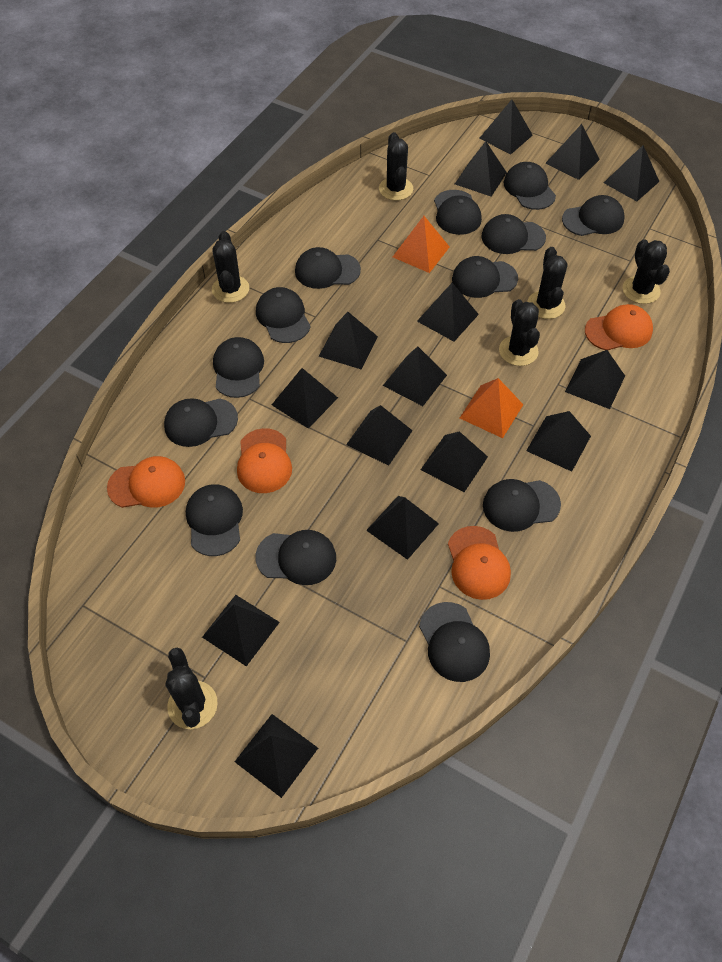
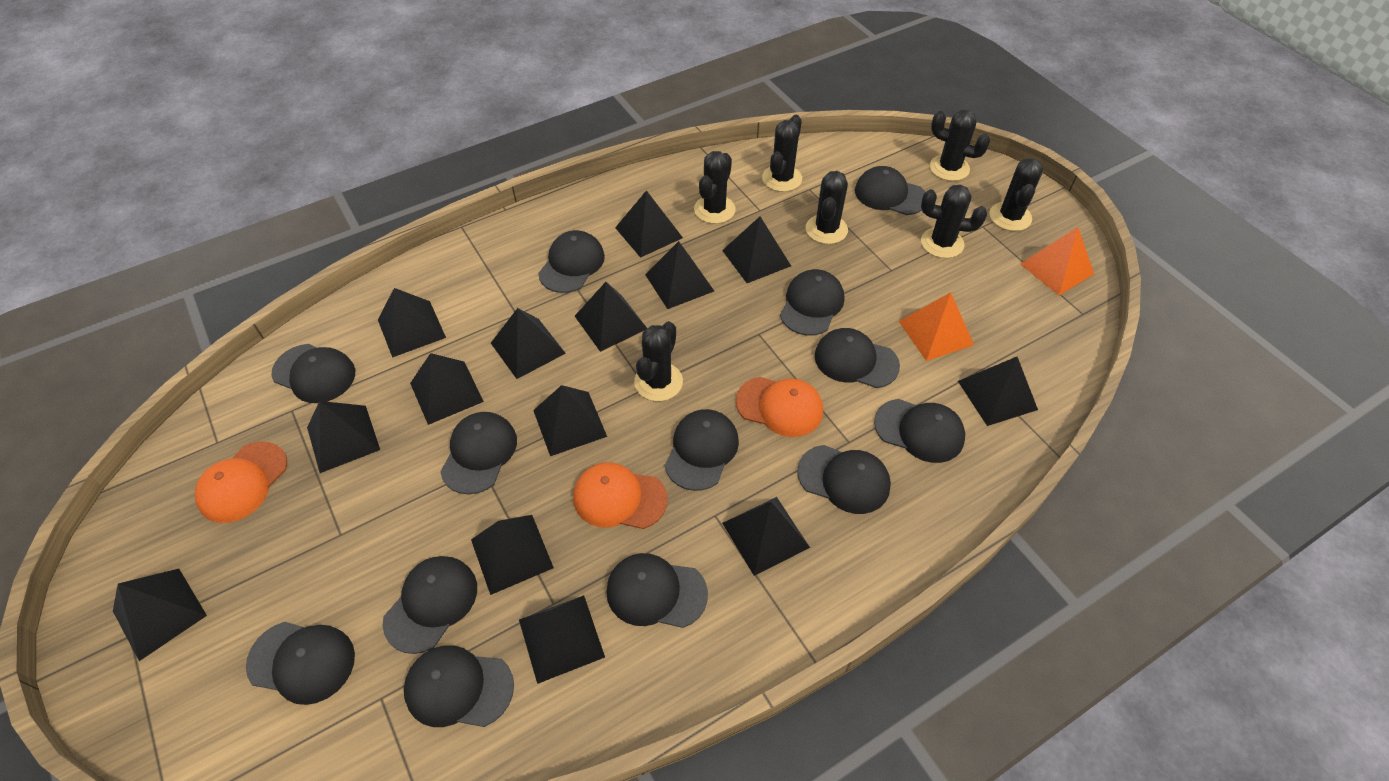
black cactus: 6 -> 7
black pyramid: 15 -> 14
orange cap: 4 -> 3

